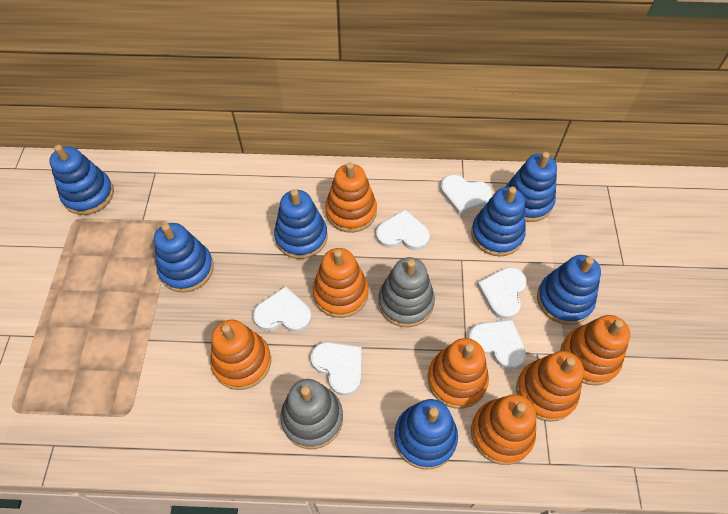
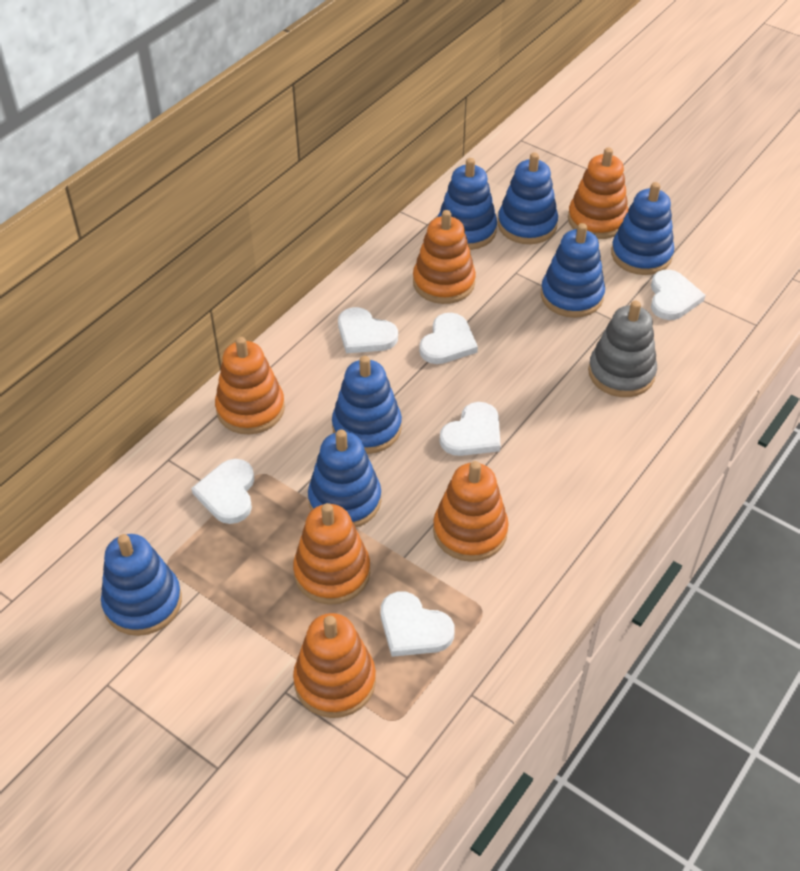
grey stacking toy: 2 -> 1
orange stacking toy: 7 -> 6

